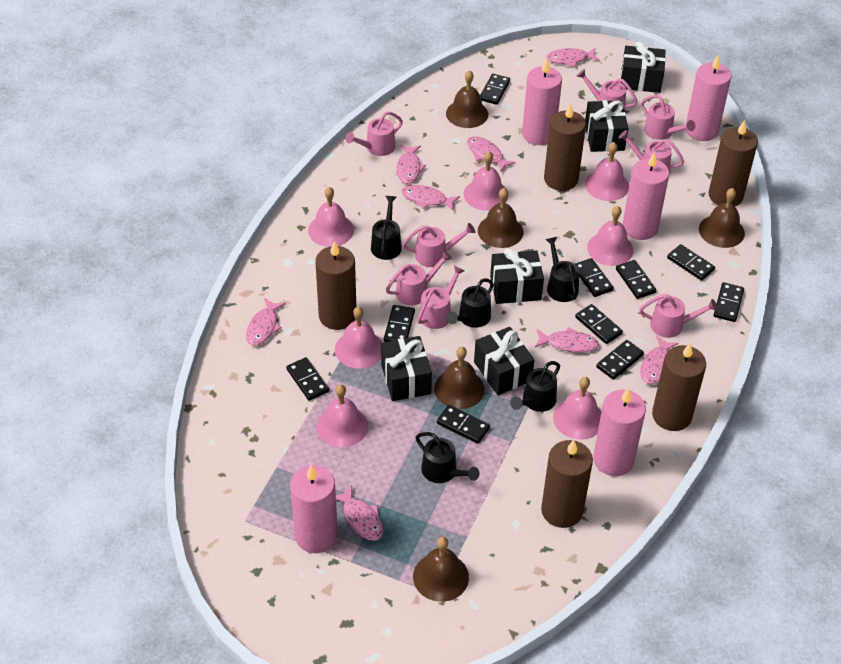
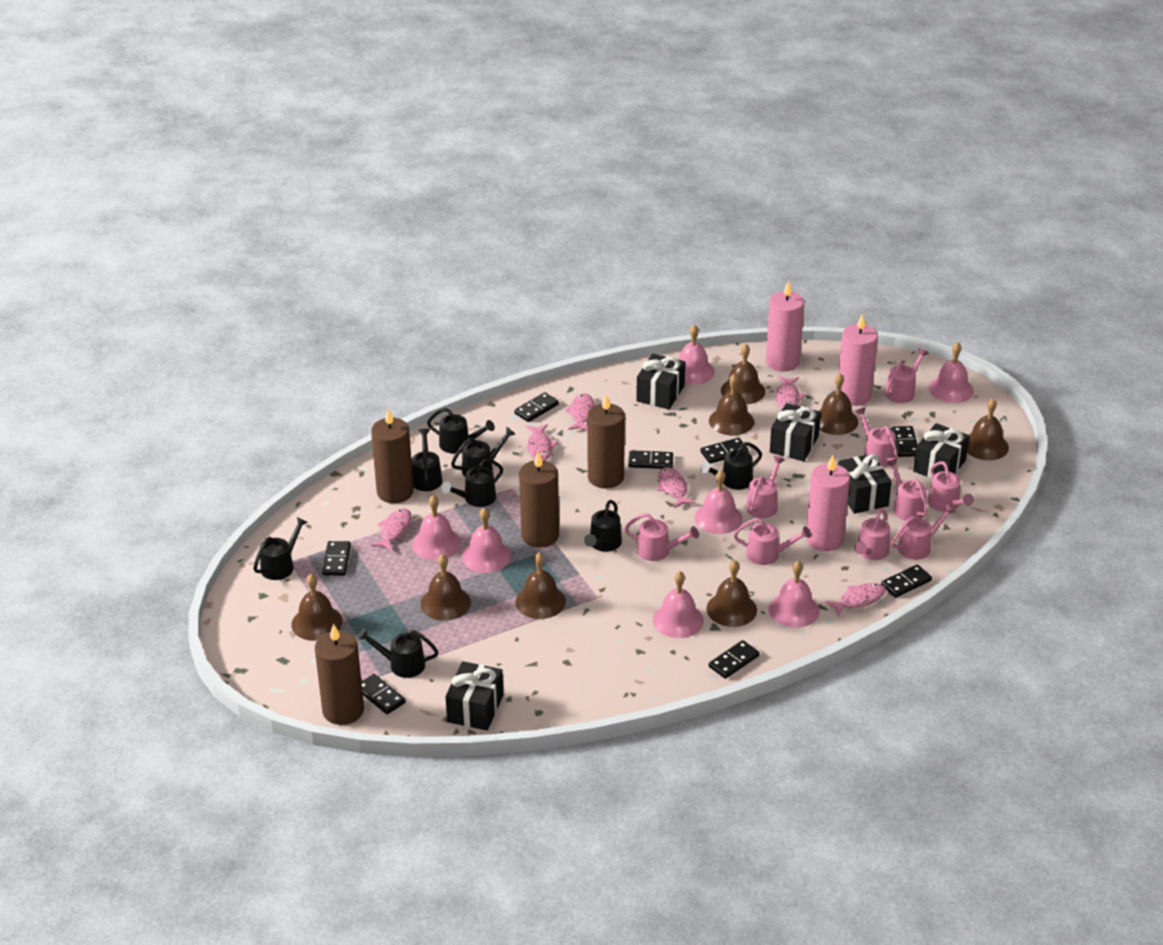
black domino: 10 -> 8
black watering can: 5 -> 8
brown bell: 5 -> 8
brown candle: 5 -> 4
pink candle: 5 -> 3
pink fish: 8 -> 6
pink watering can: 8 -> 9

